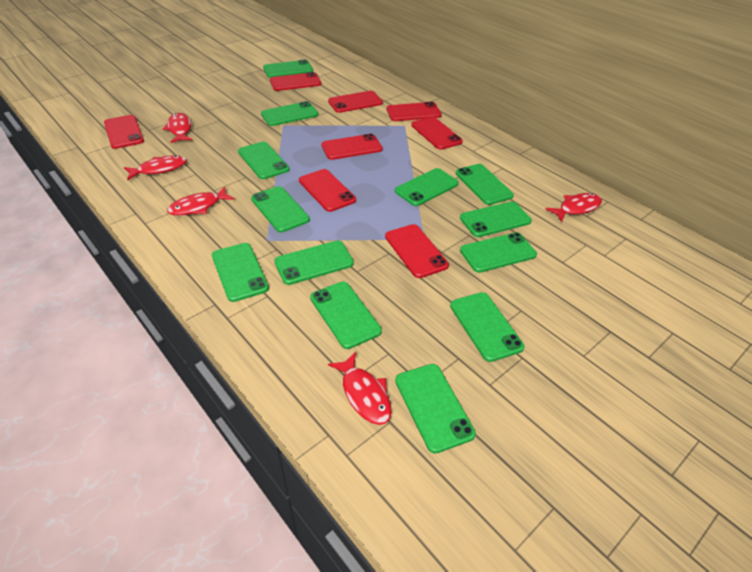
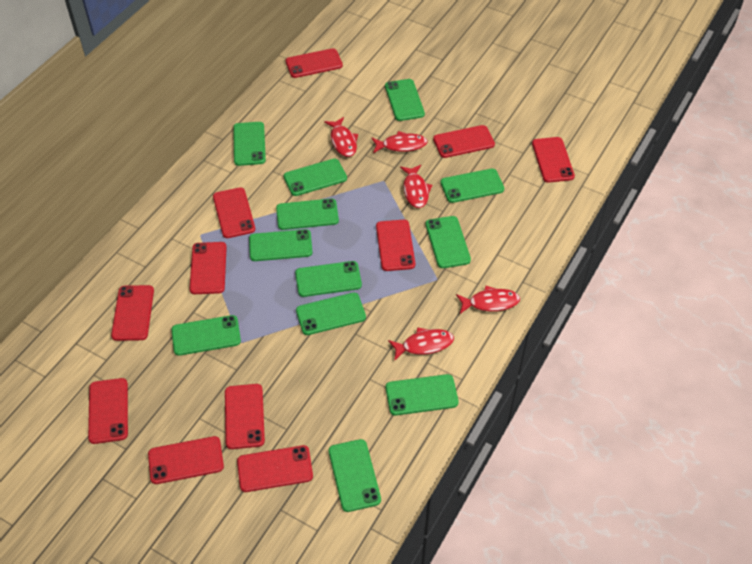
green phone: 13 -> 12
red phone: 8 -> 11

